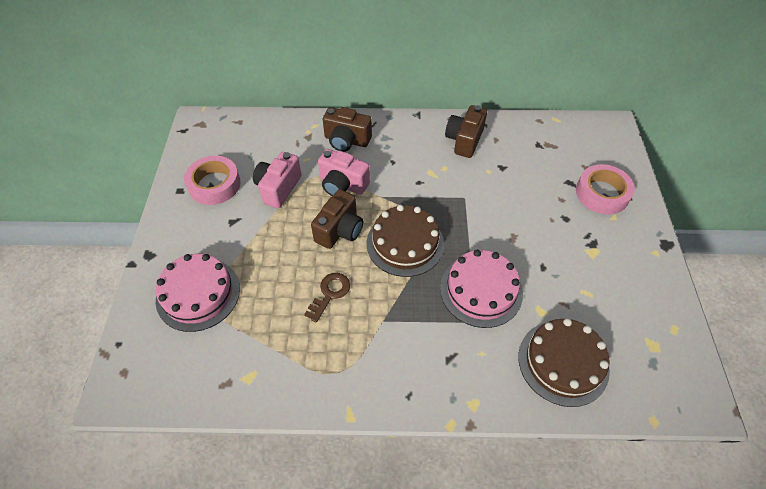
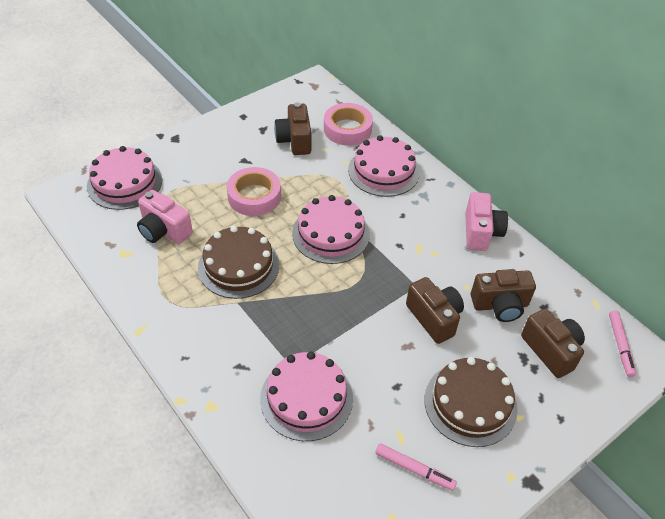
brown camera: 3 -> 4
brown key: 1 -> 0
pink cake: 2 -> 4
pink marker: 0 -> 2

